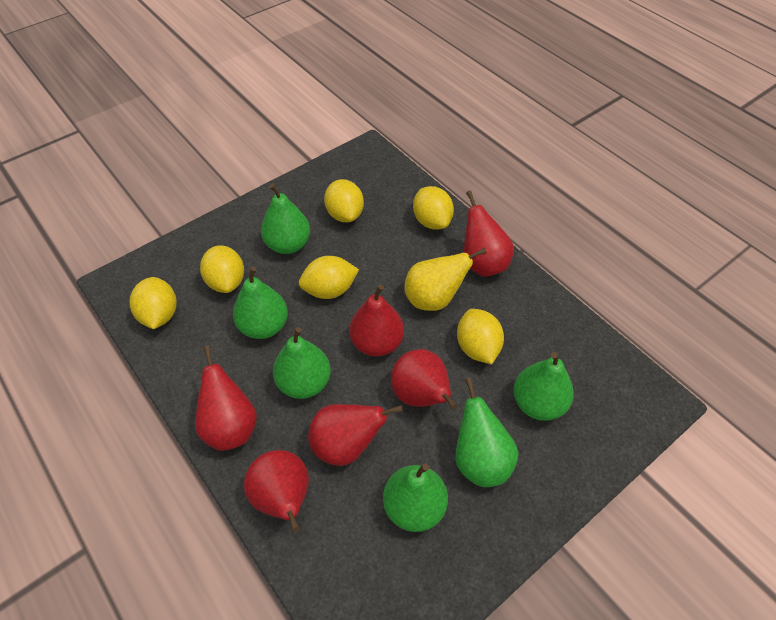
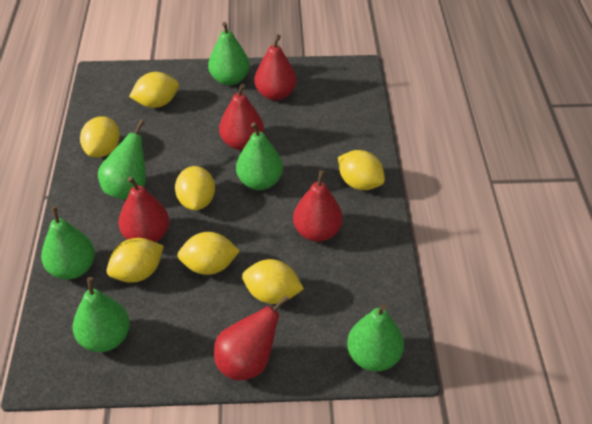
red pear: 6 -> 5
yellow lemon: 6 -> 7
yellow pear: 1 -> 0

